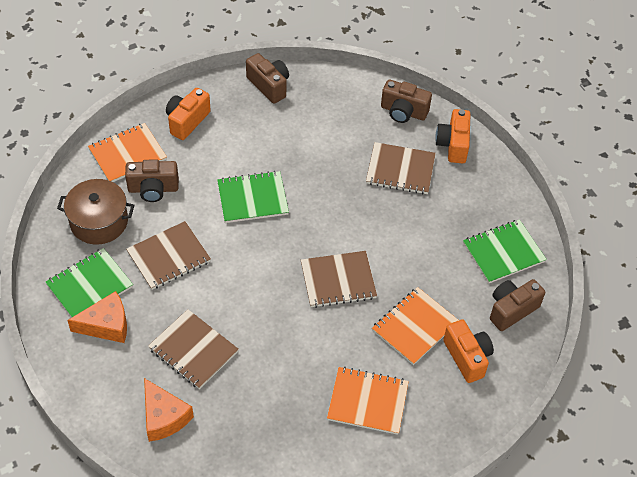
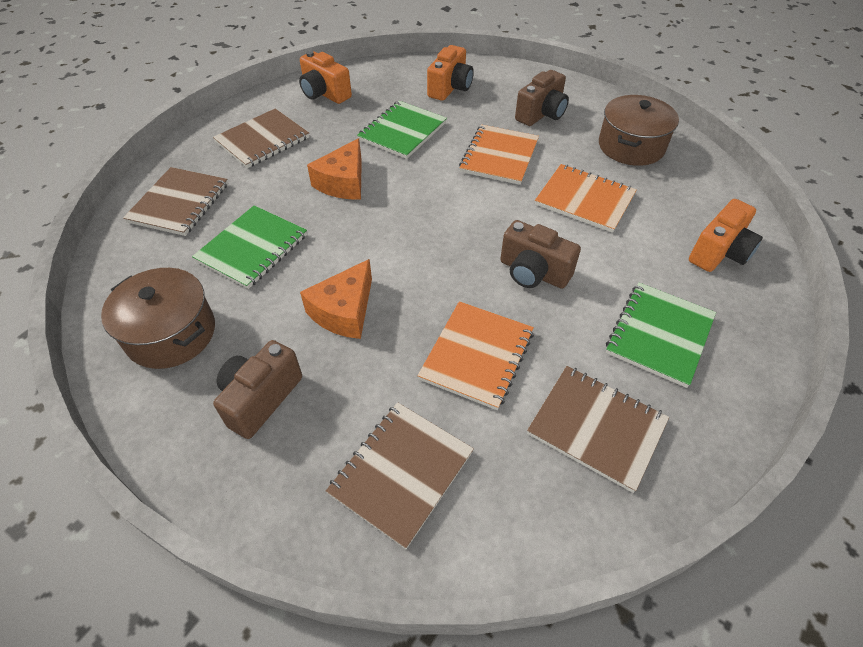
brown camera: 4 -> 3
brown pot: 1 -> 2

